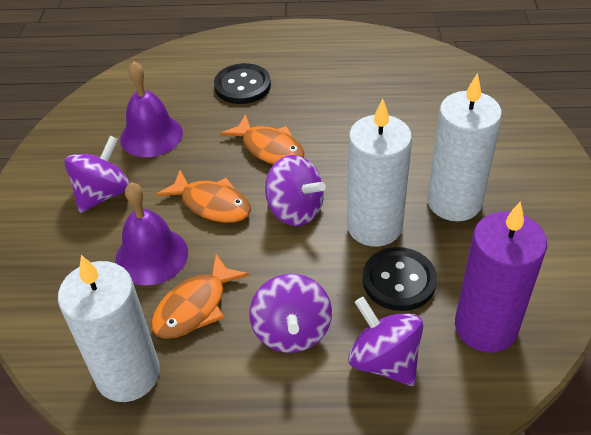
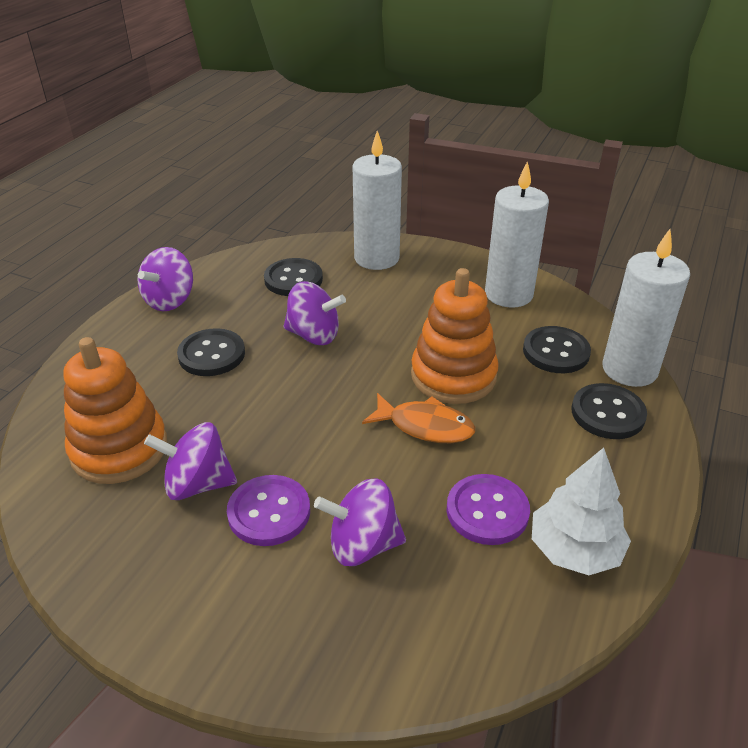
black button: 2 -> 4
orange fish: 3 -> 1
orange stacking toy: 0 -> 2
purple bell: 2 -> 0
purple button: 0 -> 2
purple candle: 1 -> 0
white tree: 0 -> 1

